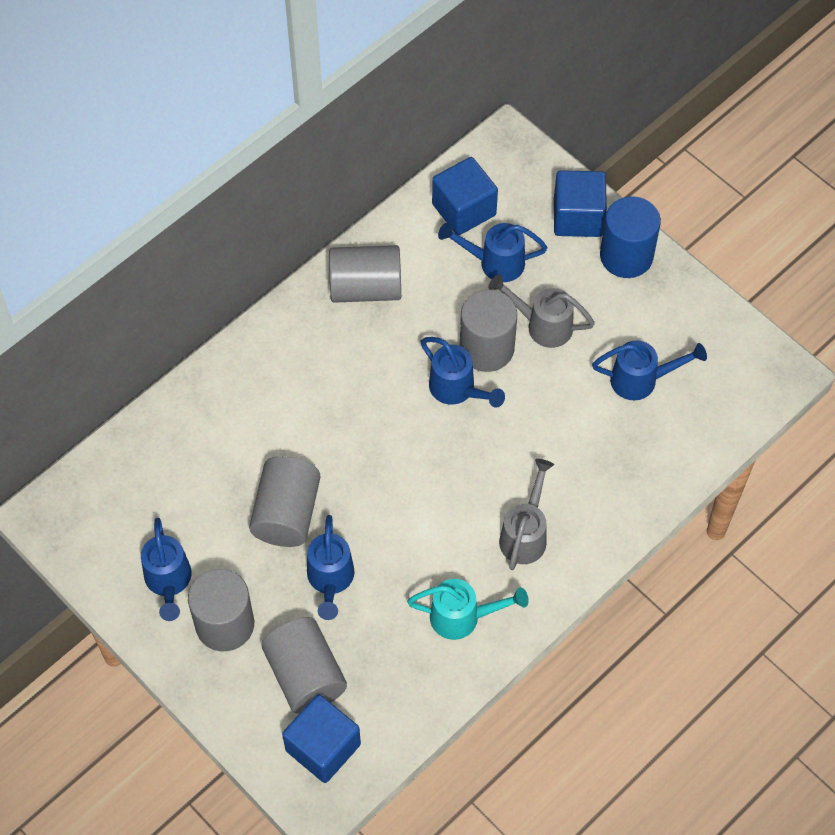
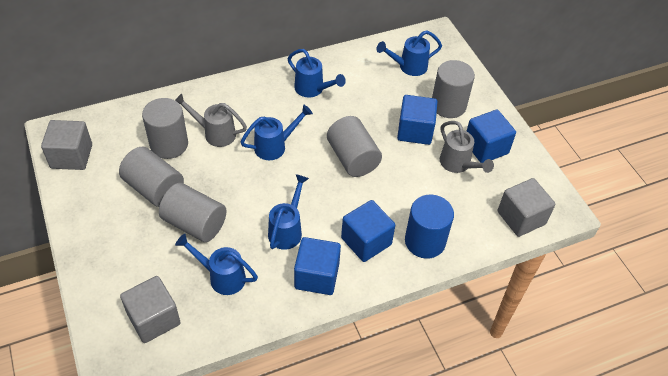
blue cube: 3 -> 4
grey cube: 0 -> 3
turquoise watering can: 1 -> 0

